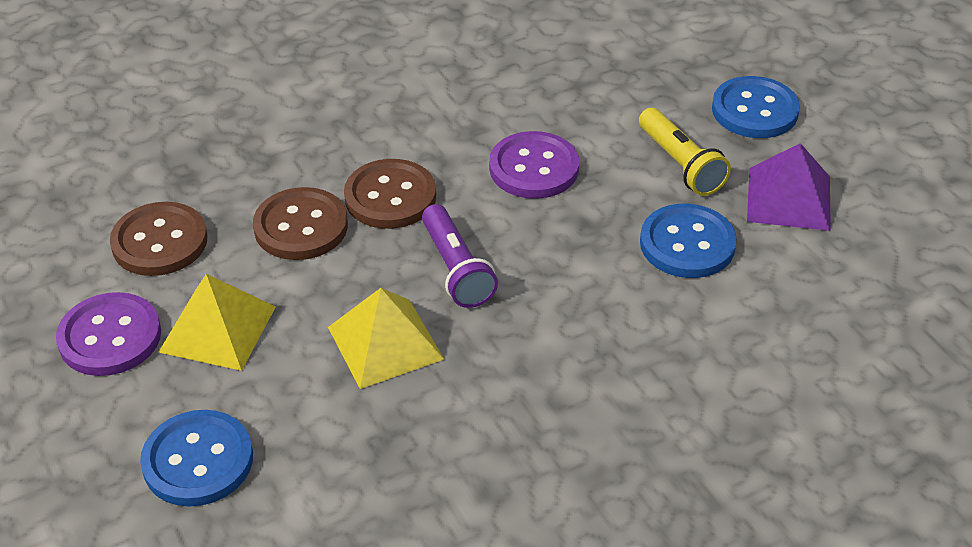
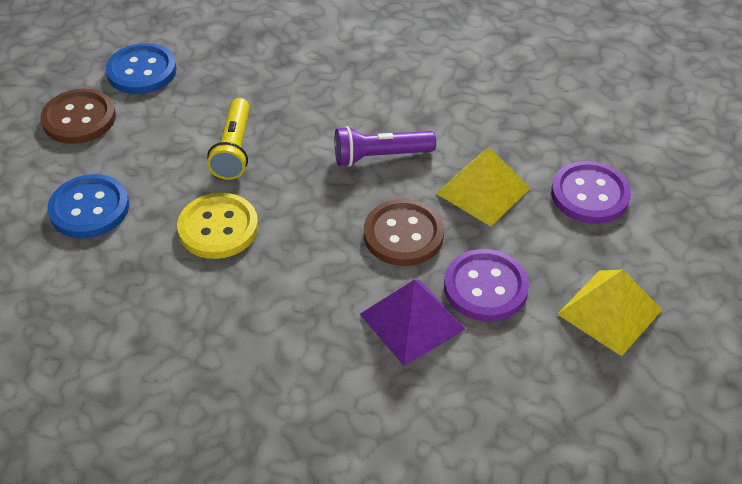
blue button: 3 -> 2
brown button: 3 -> 2
yellow button: 0 -> 1

